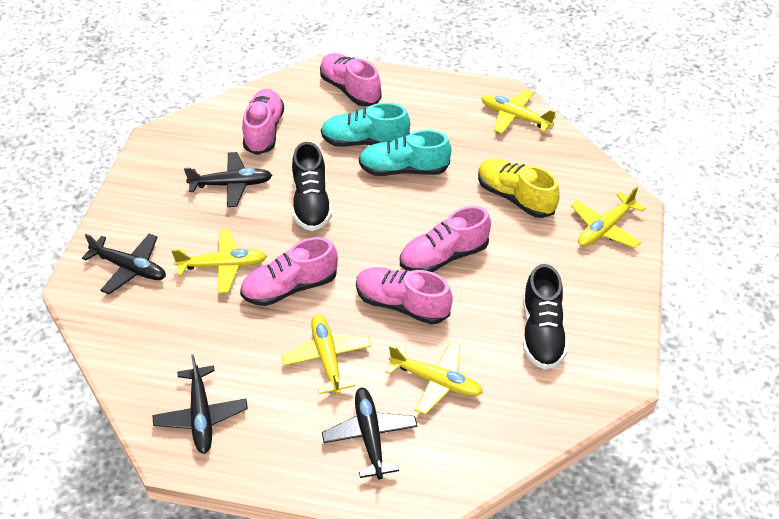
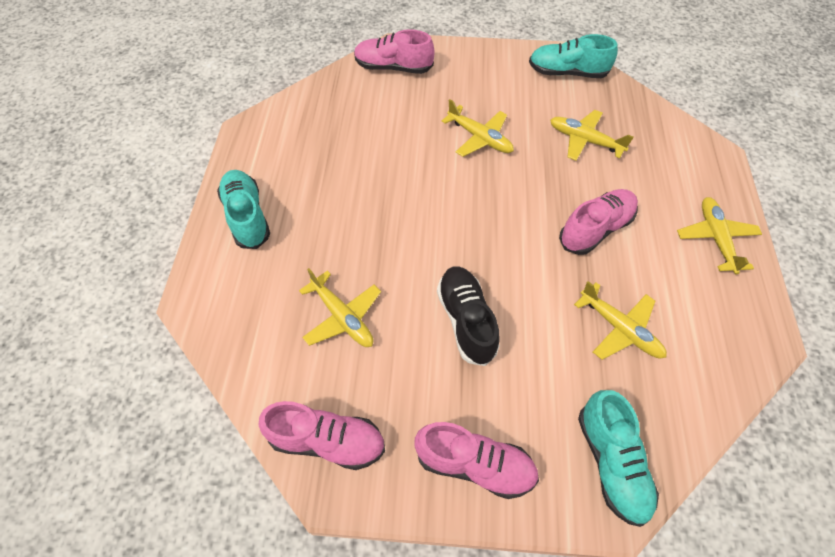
black plane: 4 -> 0
black shoe: 2 -> 1
pink shoe: 5 -> 4
turquoise shoe: 2 -> 3
yellow shoe: 1 -> 0

